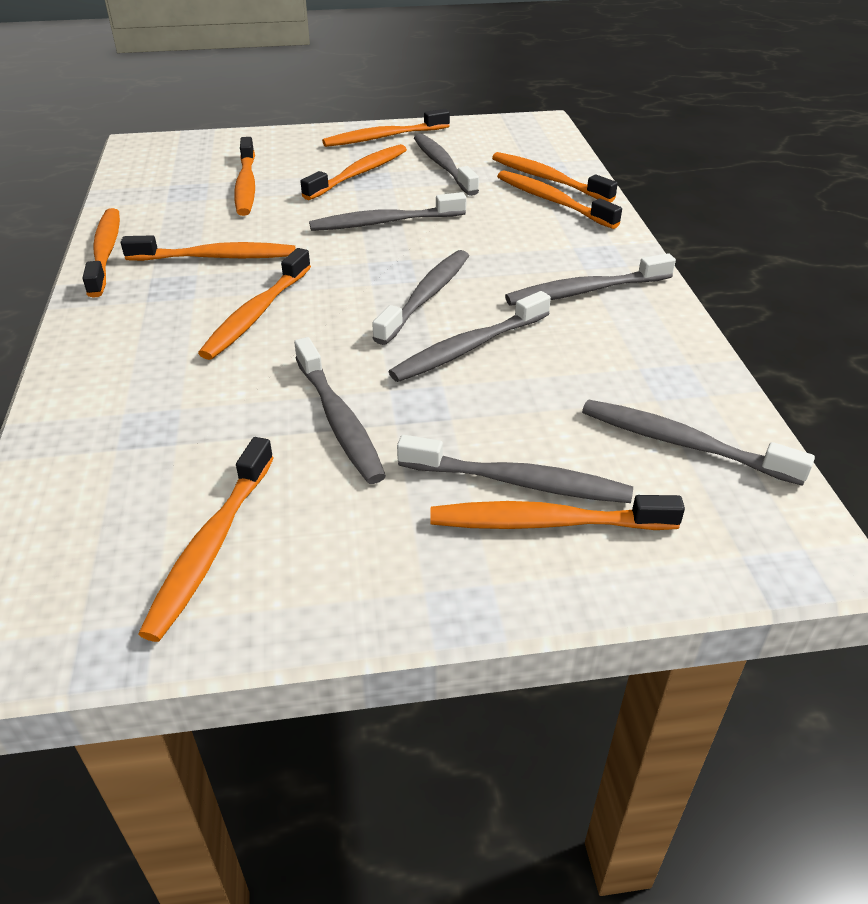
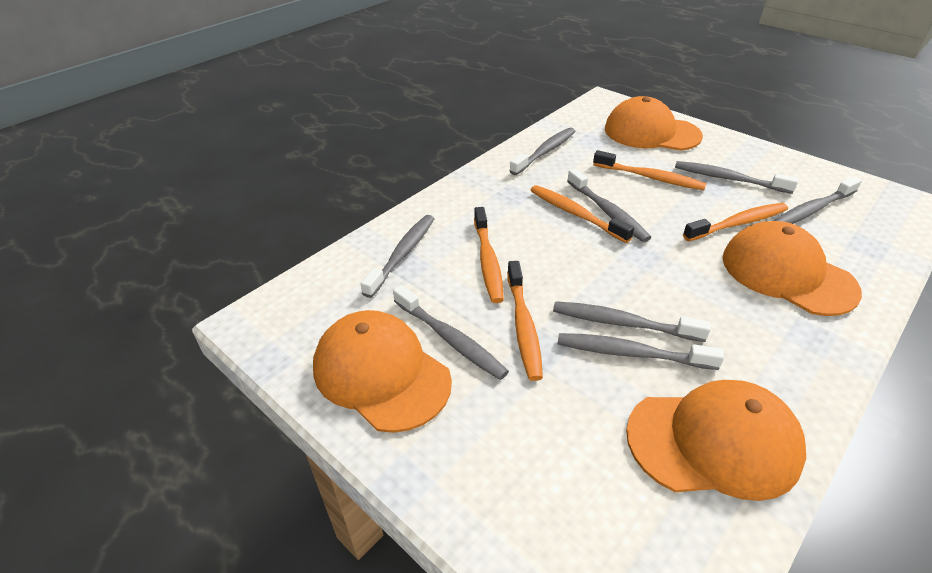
orange cap: 0 -> 4
orange toothbrush: 10 -> 5

